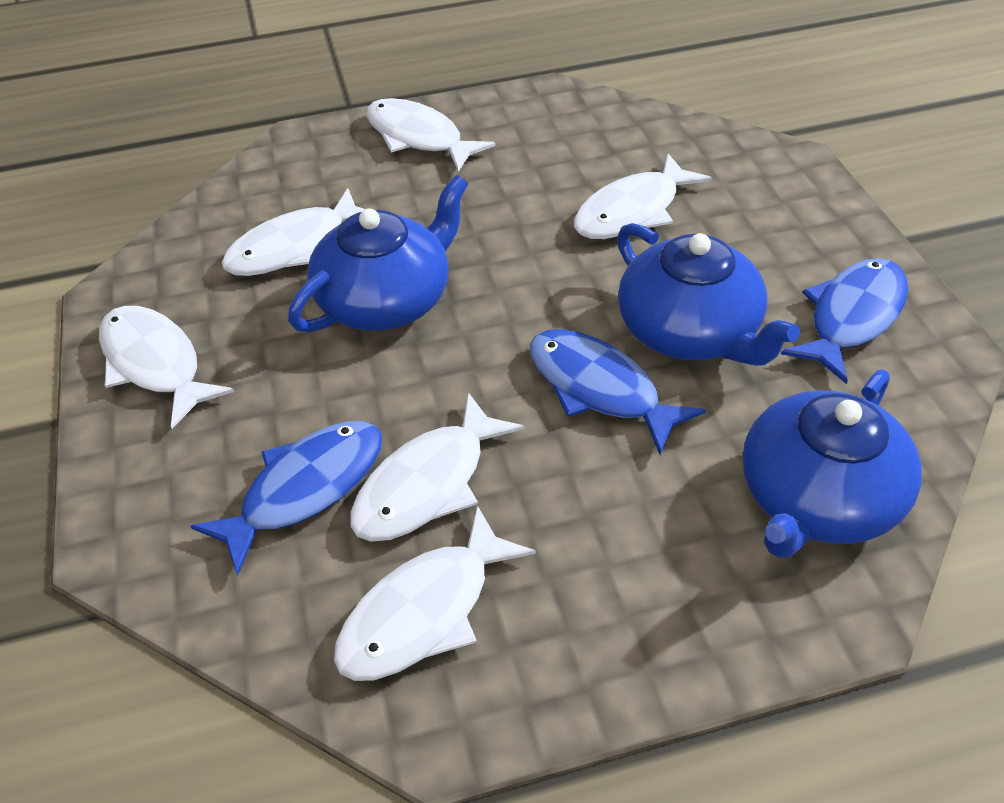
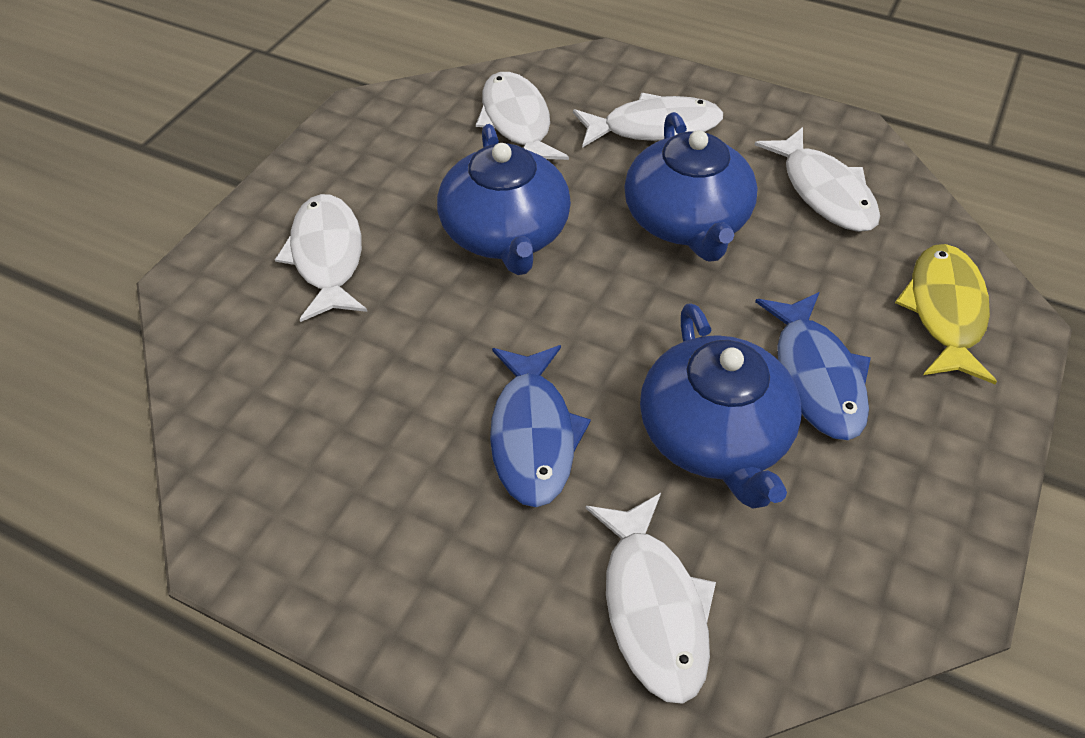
blue fish: 3 -> 2
white fish: 6 -> 5
yellow fish: 0 -> 1

